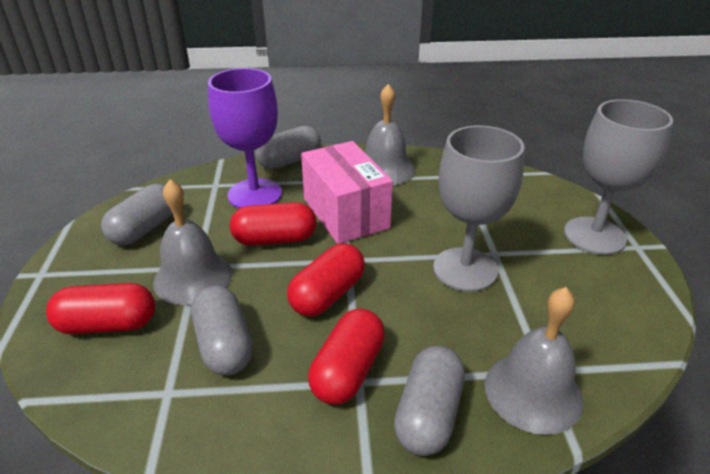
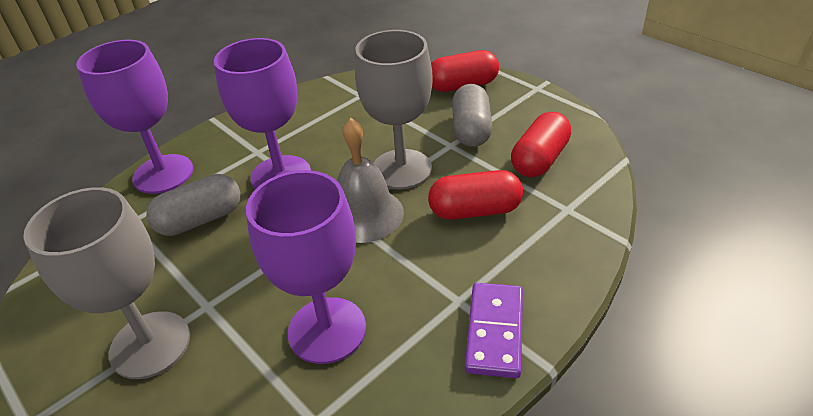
grey bell: 3 -> 1
grey capsule: 4 -> 2
pink box: 1 -> 0
purple domino: 0 -> 1
purple goblet: 1 -> 3
red capsule: 4 -> 3

